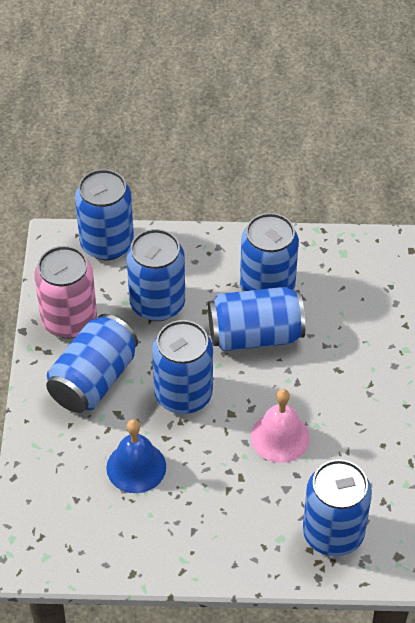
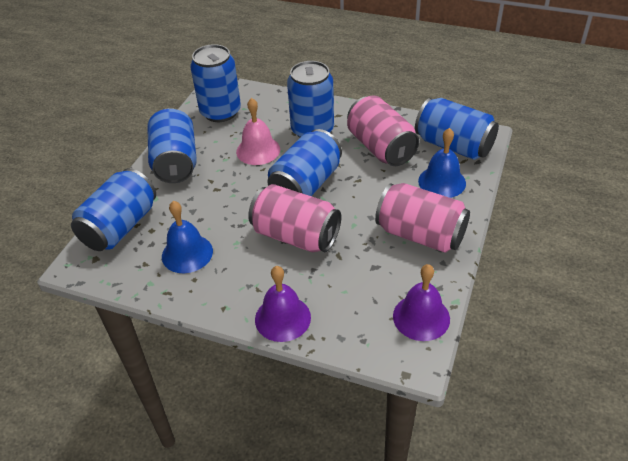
blue bell: 1 -> 2
blue can: 7 -> 6
pink can: 1 -> 3
purple bell: 0 -> 2

